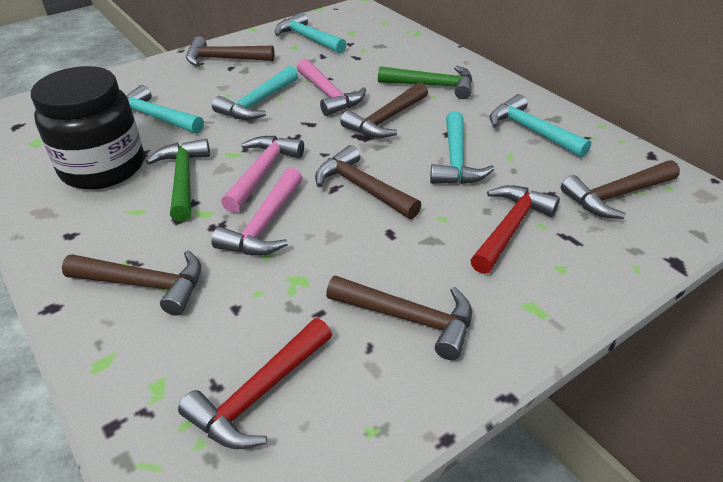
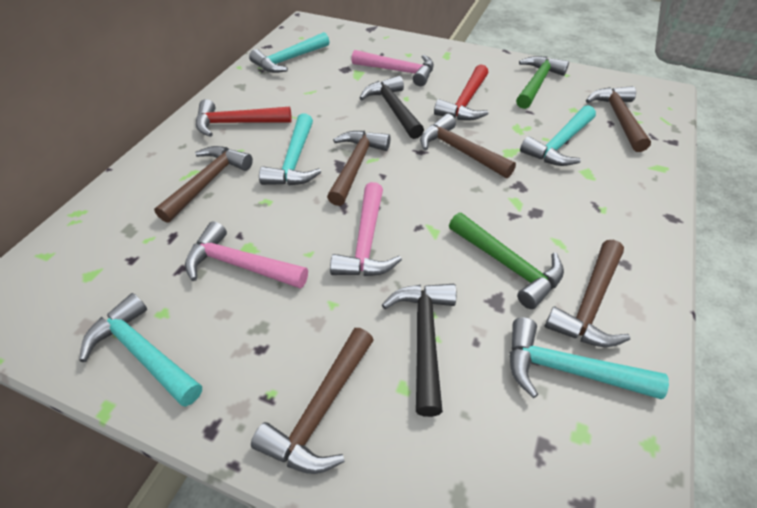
black hammer: 0 -> 2
black jar: 1 -> 0

